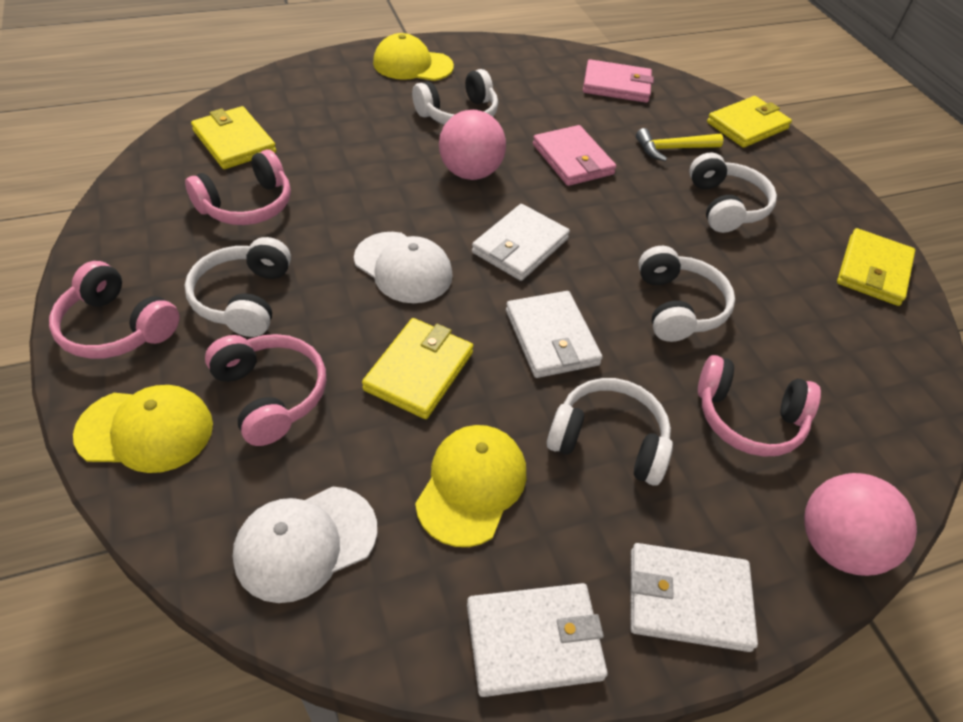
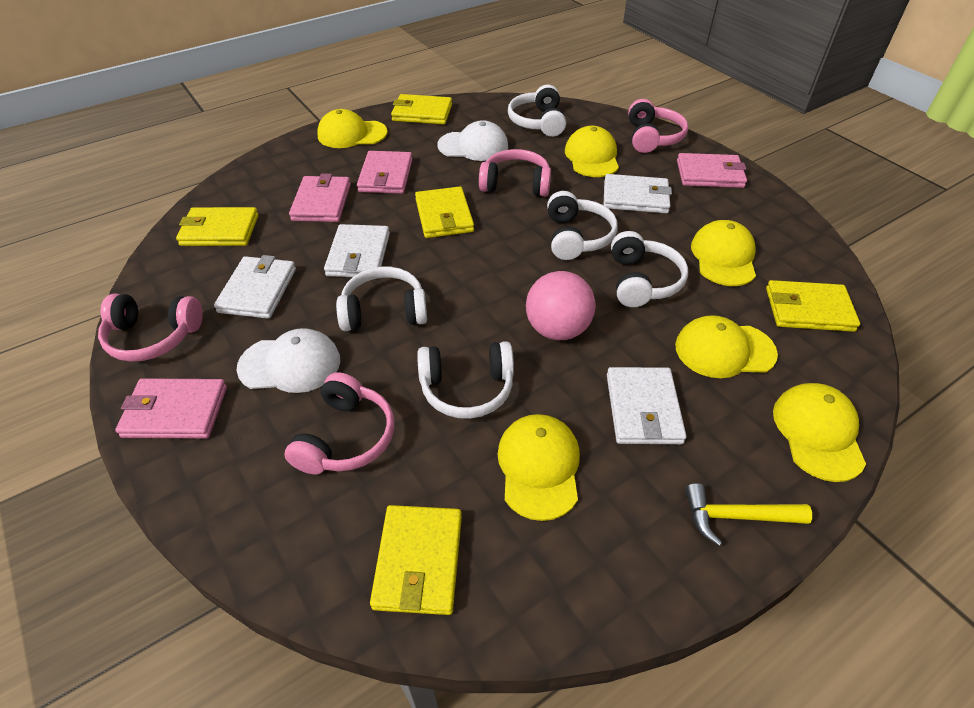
pink ball: 2 -> 1
pink wallet: 2 -> 4
yellow cap: 3 -> 6
yellow wallet: 4 -> 5

